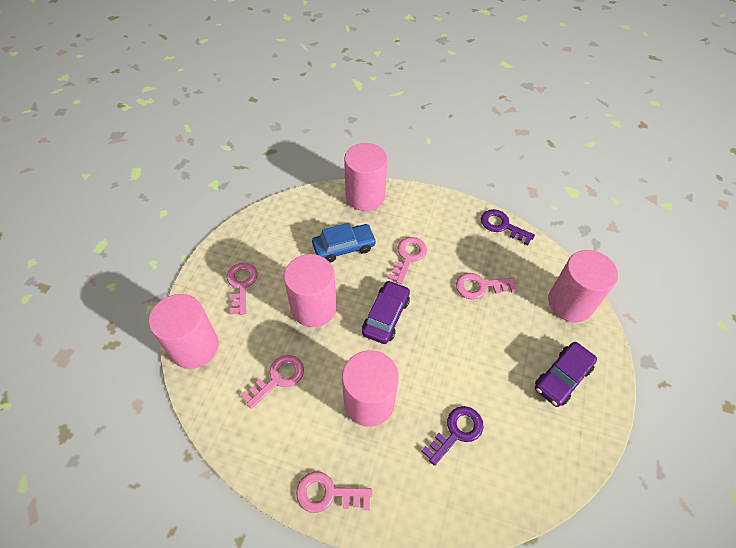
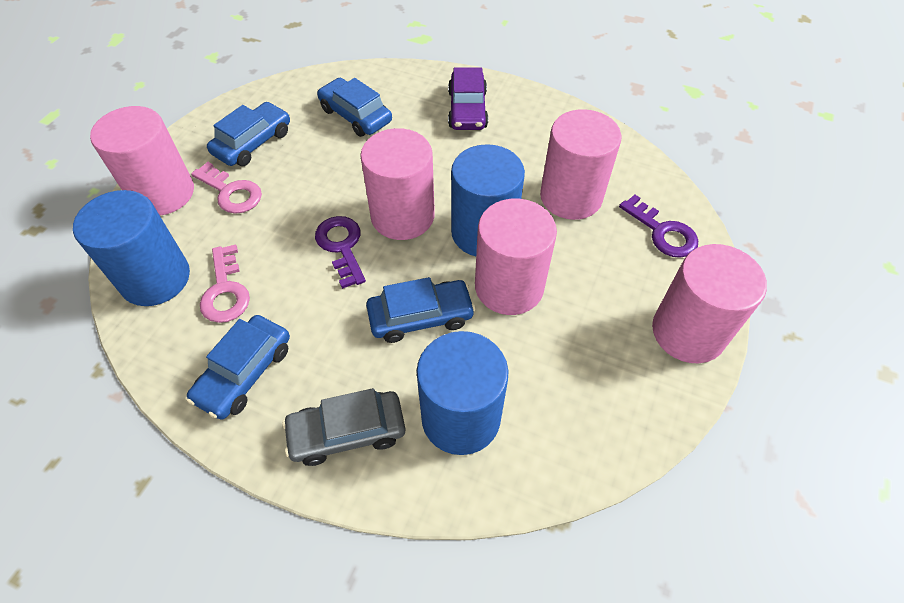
blue car: 1 -> 4
blue cylinder: 0 -> 3
grey car: 0 -> 1
pink key: 5 -> 2
purple car: 2 -> 1

